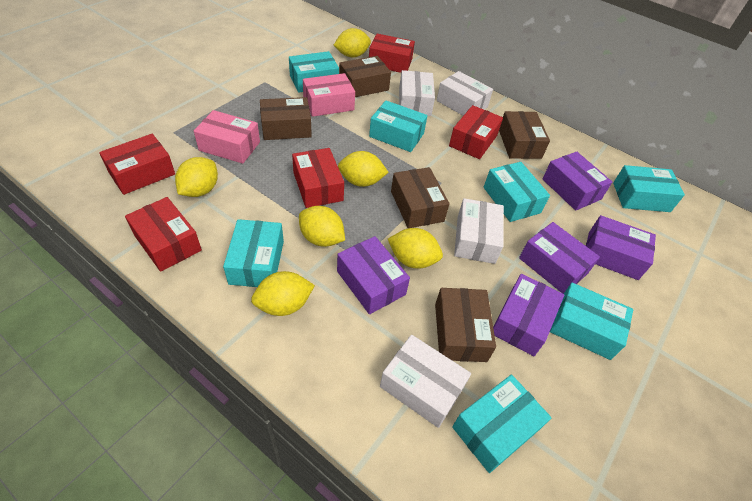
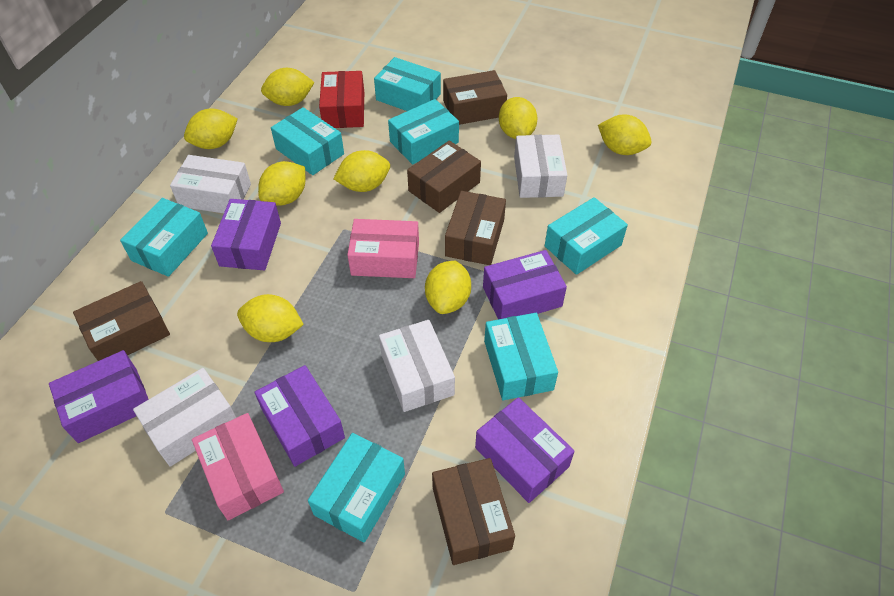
red box: 5 -> 1
yellow lemon: 6 -> 8

